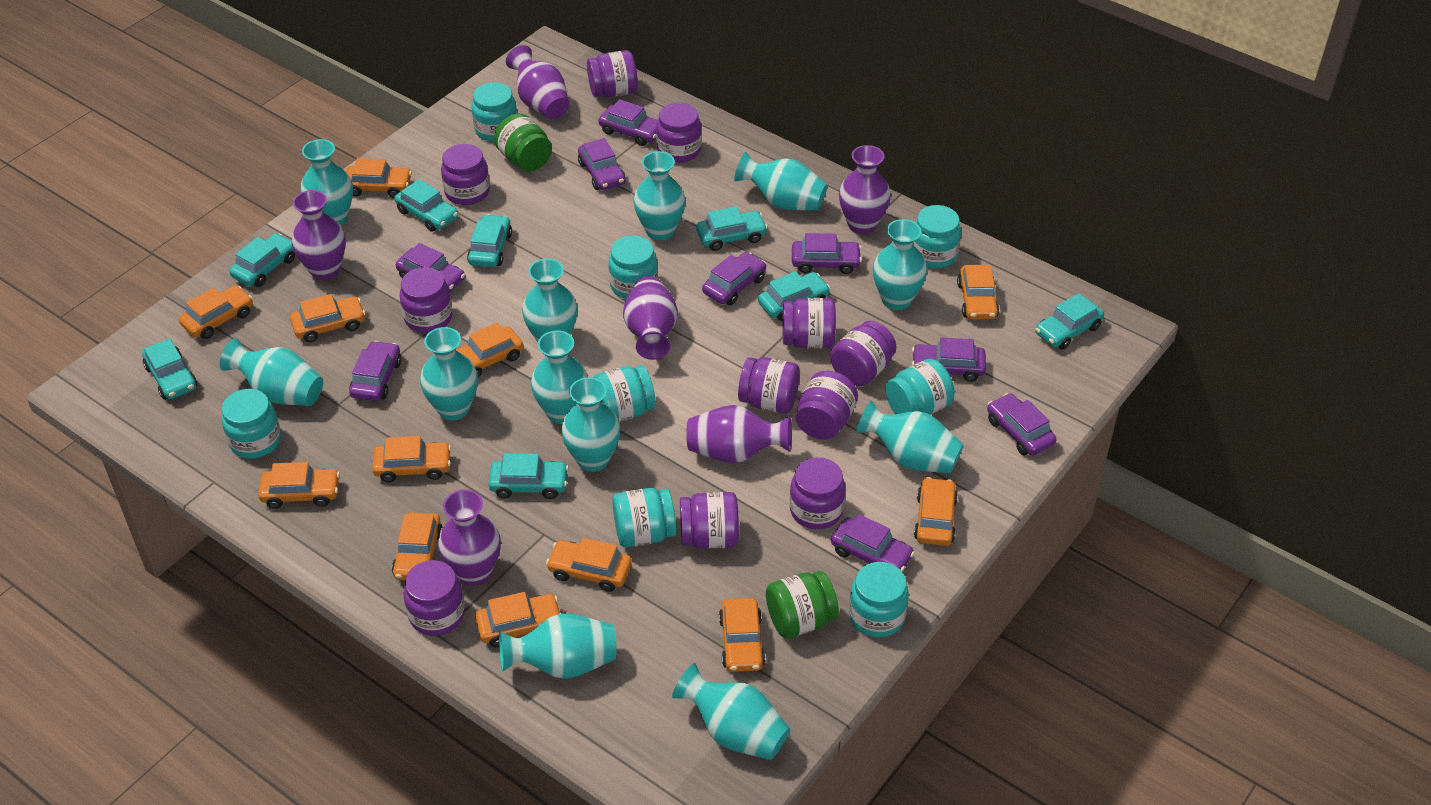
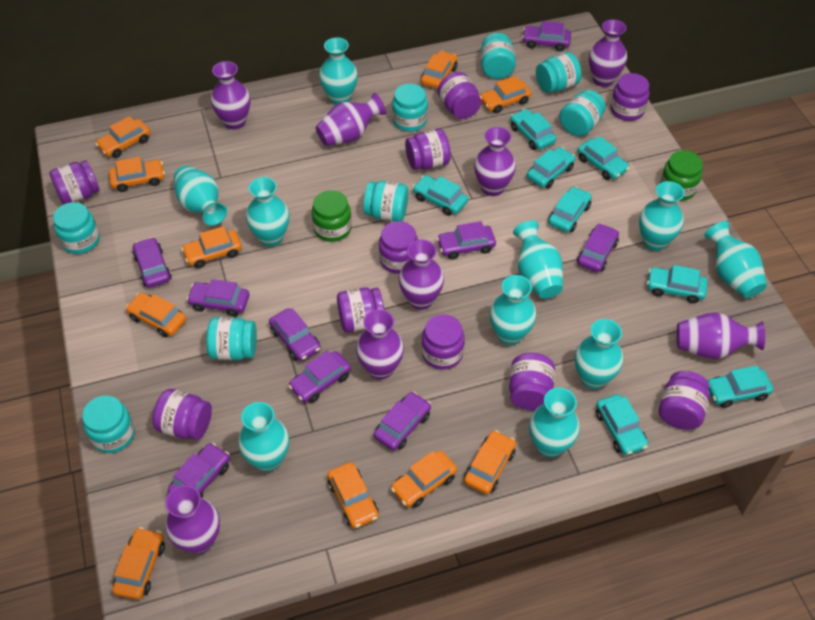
orange car: 12 -> 10
purple jar: 11 -> 10
purple vase: 6 -> 8
turquoise vase: 12 -> 10

